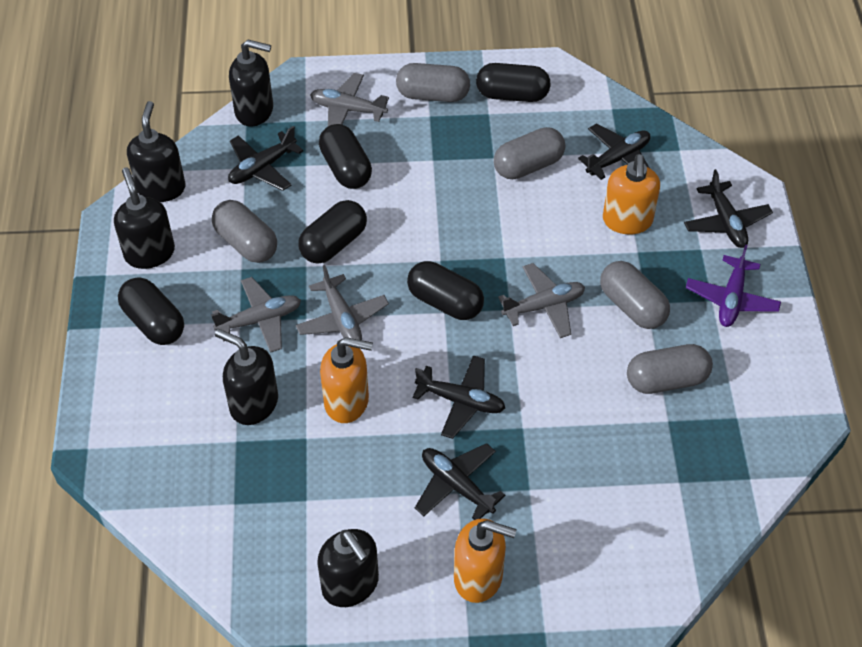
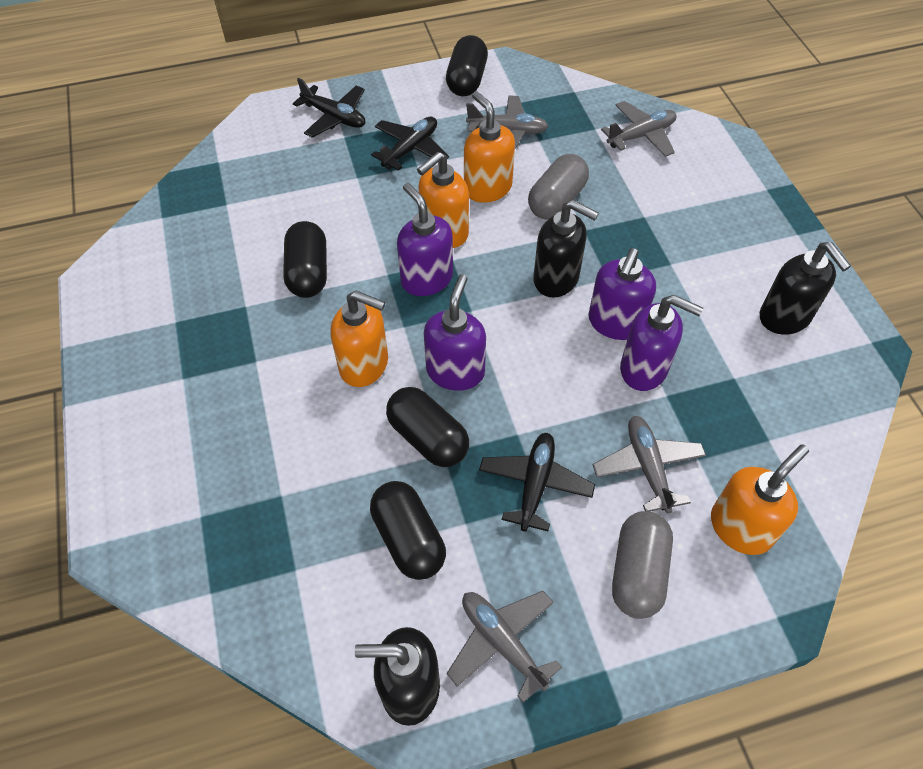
black capsule: 5 -> 4
black plane: 5 -> 3
black soap dispenser: 5 -> 3
grey capsule: 5 -> 2
orange soap dispenser: 3 -> 4
purple plane: 1 -> 0
purple soap dispenser: 0 -> 4

